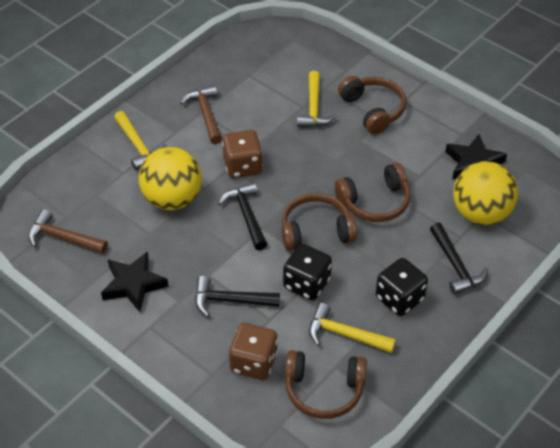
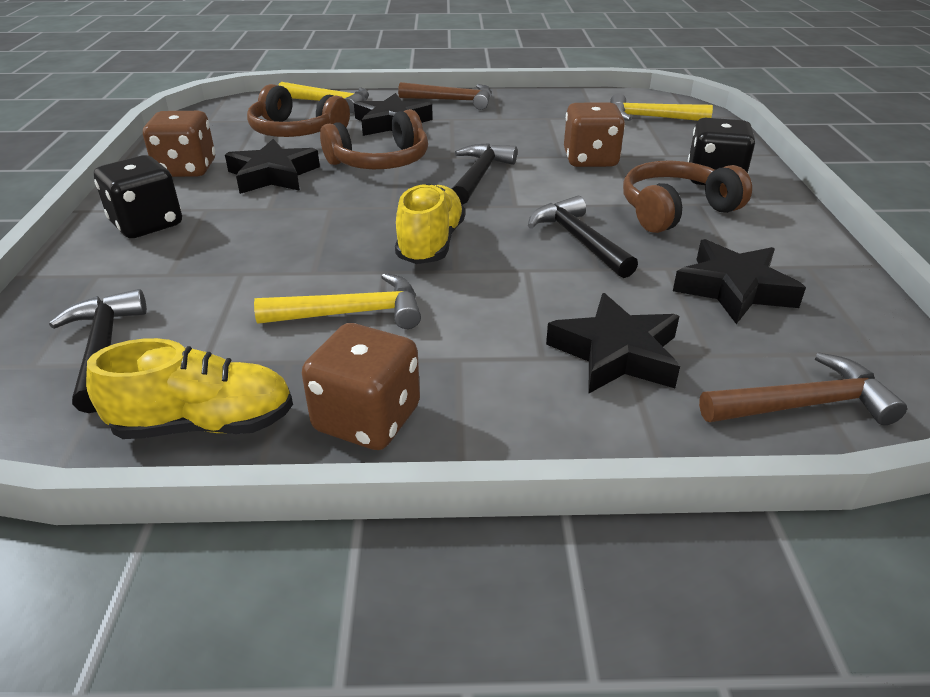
black star: 2 -> 4
brown dice: 2 -> 3
brown headphones: 4 -> 3
yellow ball: 2 -> 0
yellow shoe: 0 -> 2

